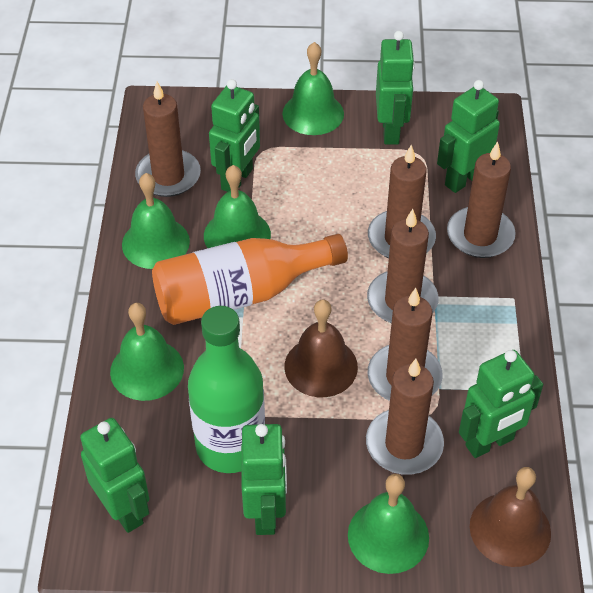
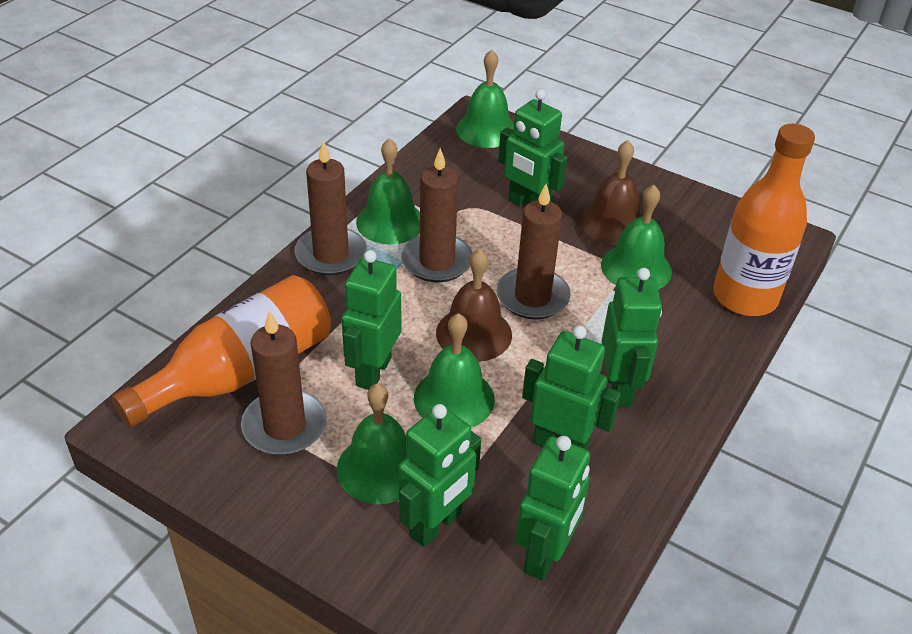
brown candle: 6 -> 4
green bottle: 1 -> 0
orange bottle: 1 -> 2

